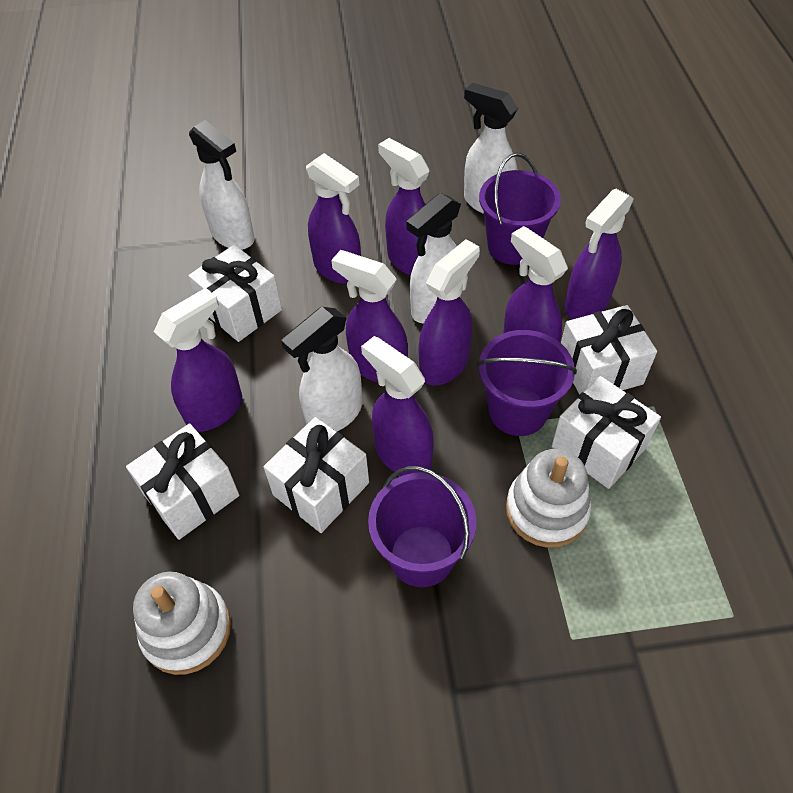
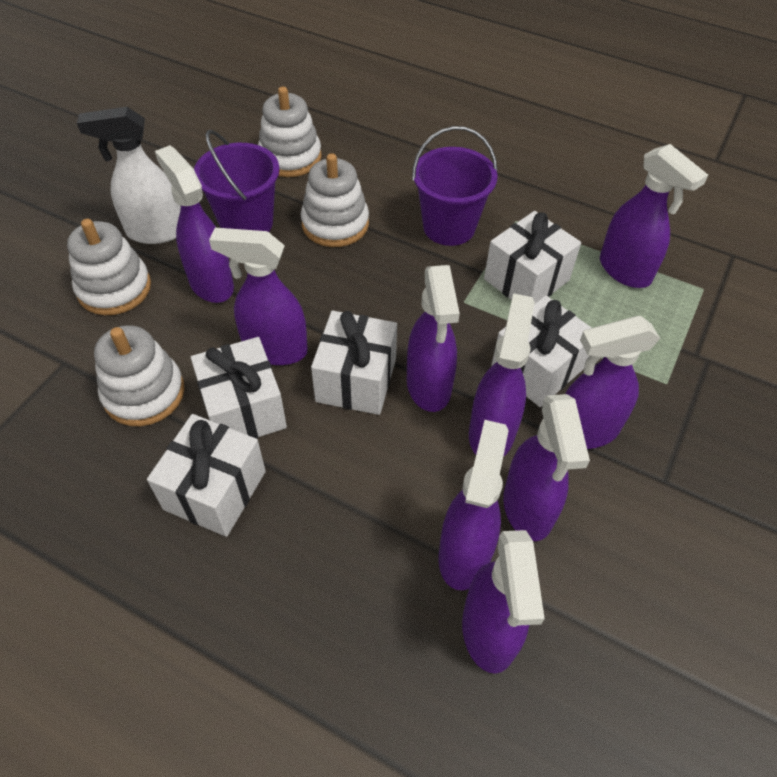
purple bucket: 3 -> 2
purple spray bottle: 8 -> 9
white spray bottle: 4 -> 1
white stacking toy: 2 -> 4

